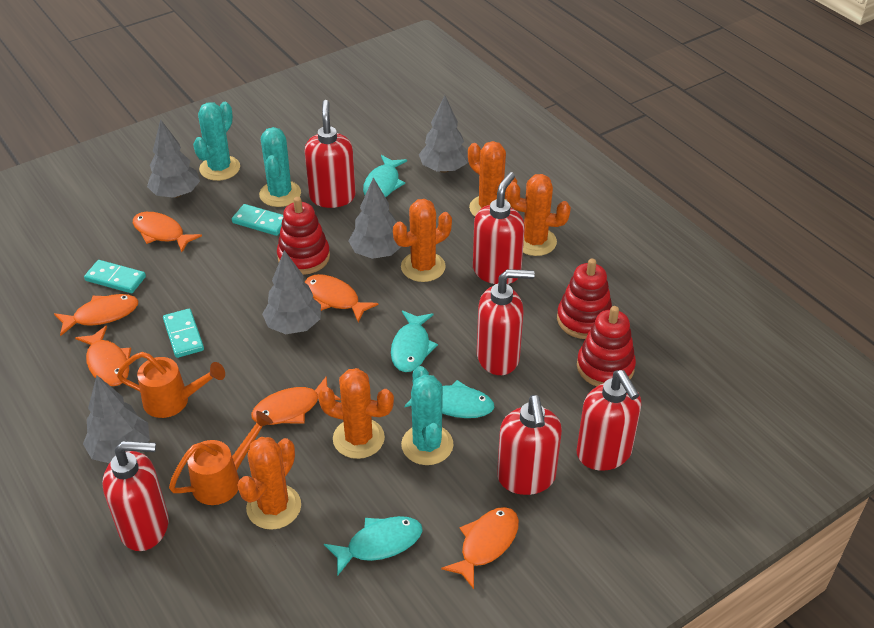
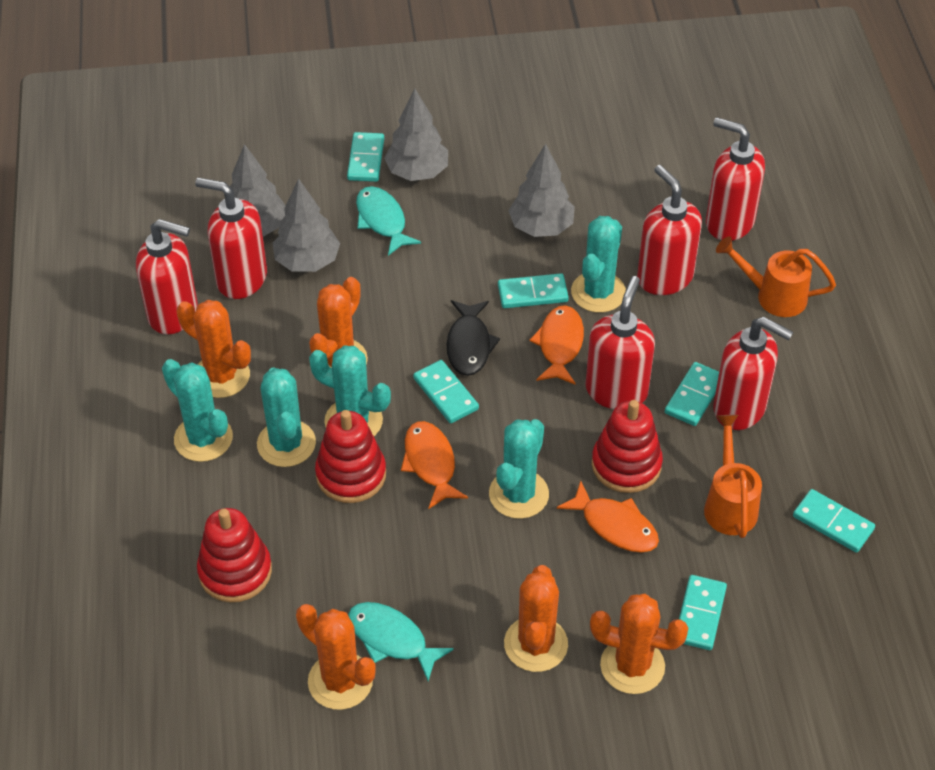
black fish: 0 -> 1
grey tree: 5 -> 4
orange fish: 6 -> 3
turquoise cactus: 3 -> 5
turquoise domino: 3 -> 6
turquoise fish: 4 -> 2

